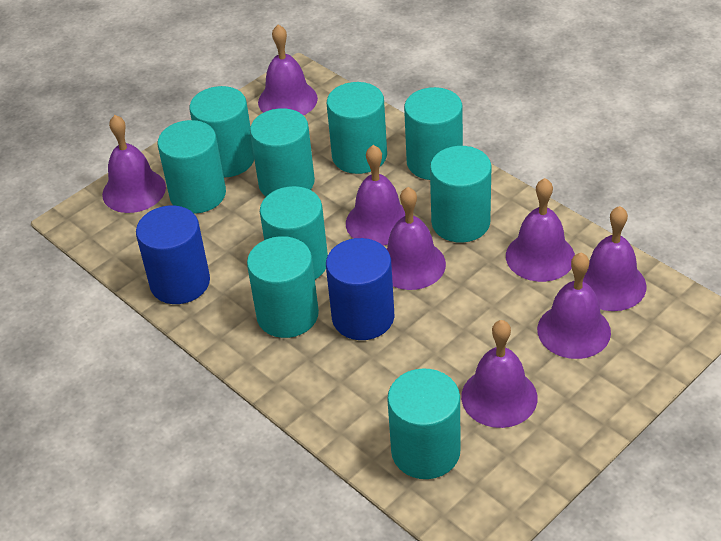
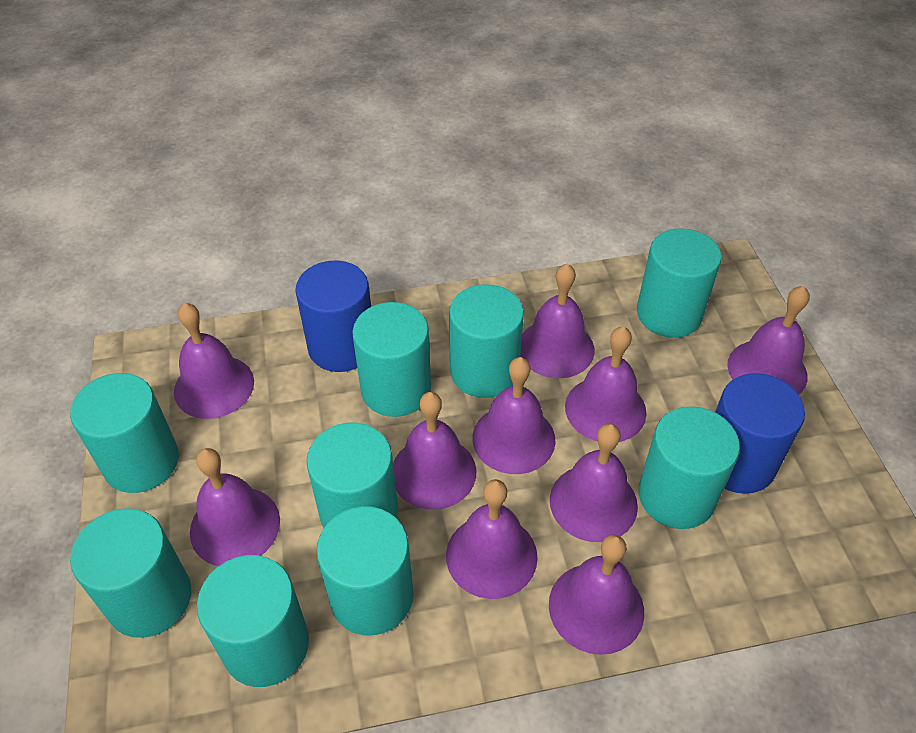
purple bell: 8 -> 10

